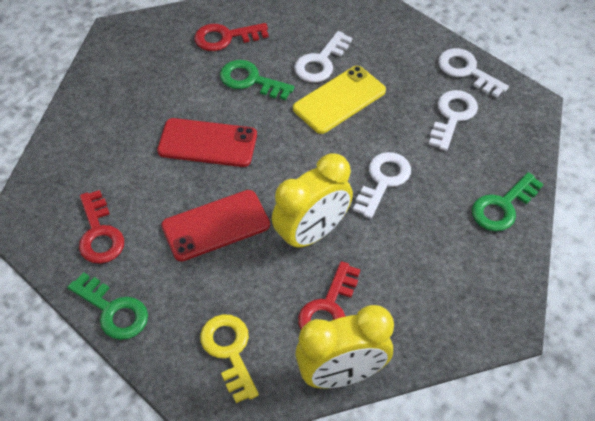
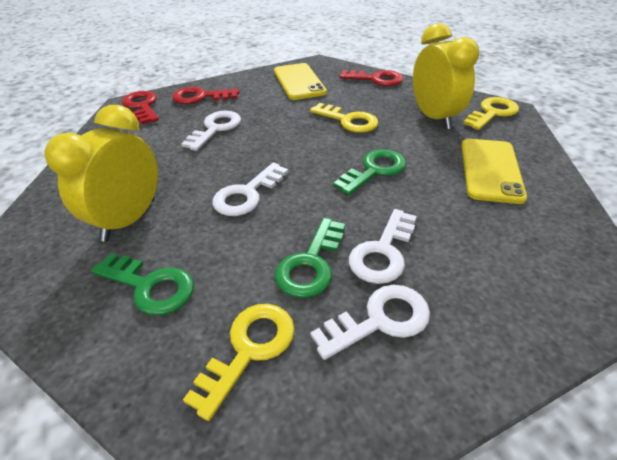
red phone: 2 -> 0
yellow key: 1 -> 3
yellow phone: 1 -> 2

